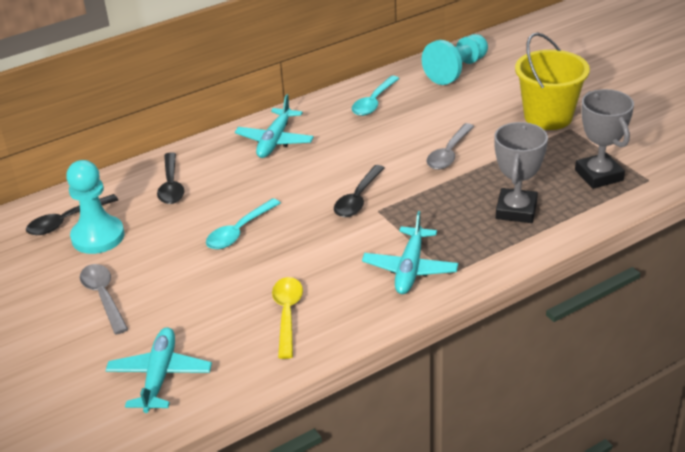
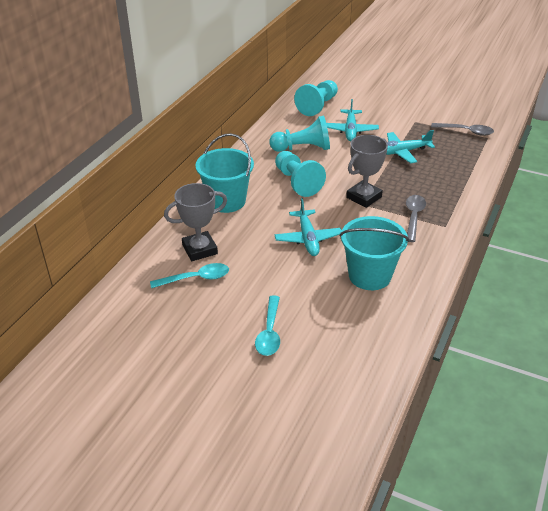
black spoon: 3 -> 0
turquoise bucket: 0 -> 2
turquoise pawn: 2 -> 3
yellow bucket: 1 -> 0
yellow spoon: 1 -> 0

